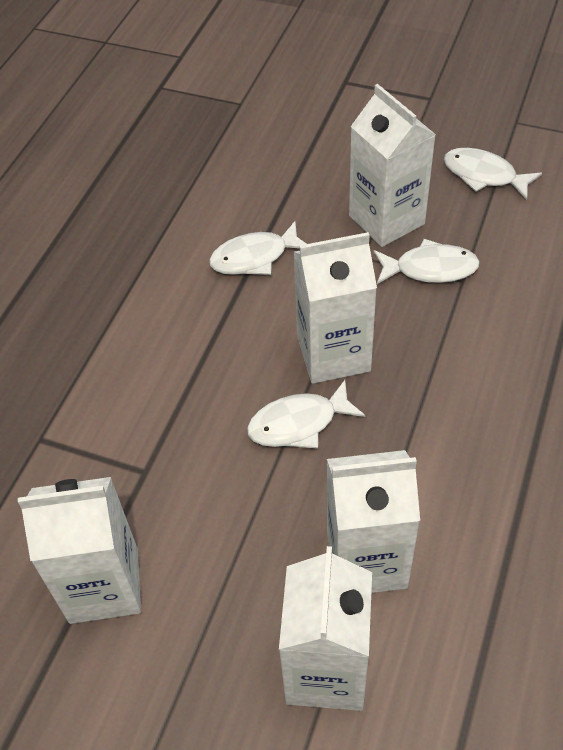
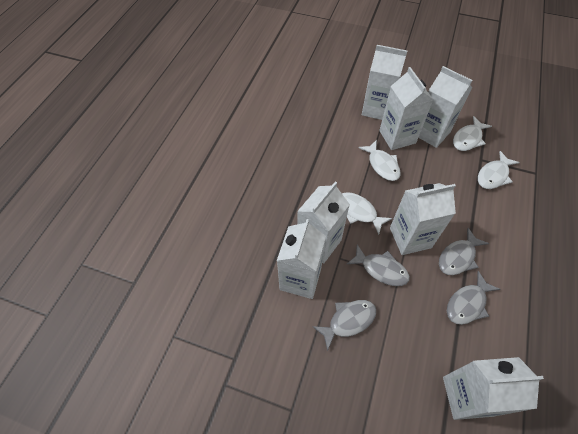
grey fish: 0 -> 4
white carton: 5 -> 7

